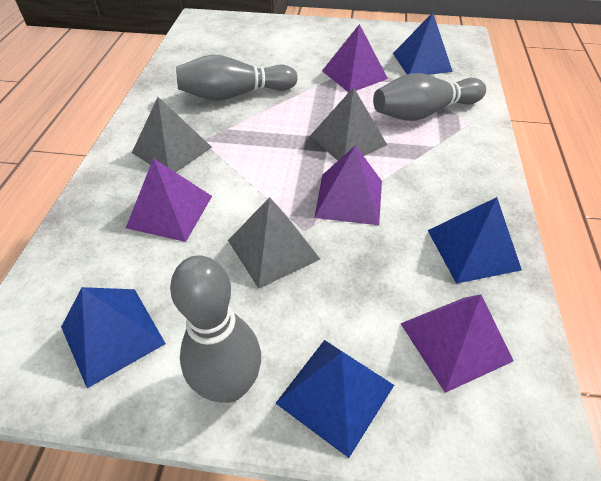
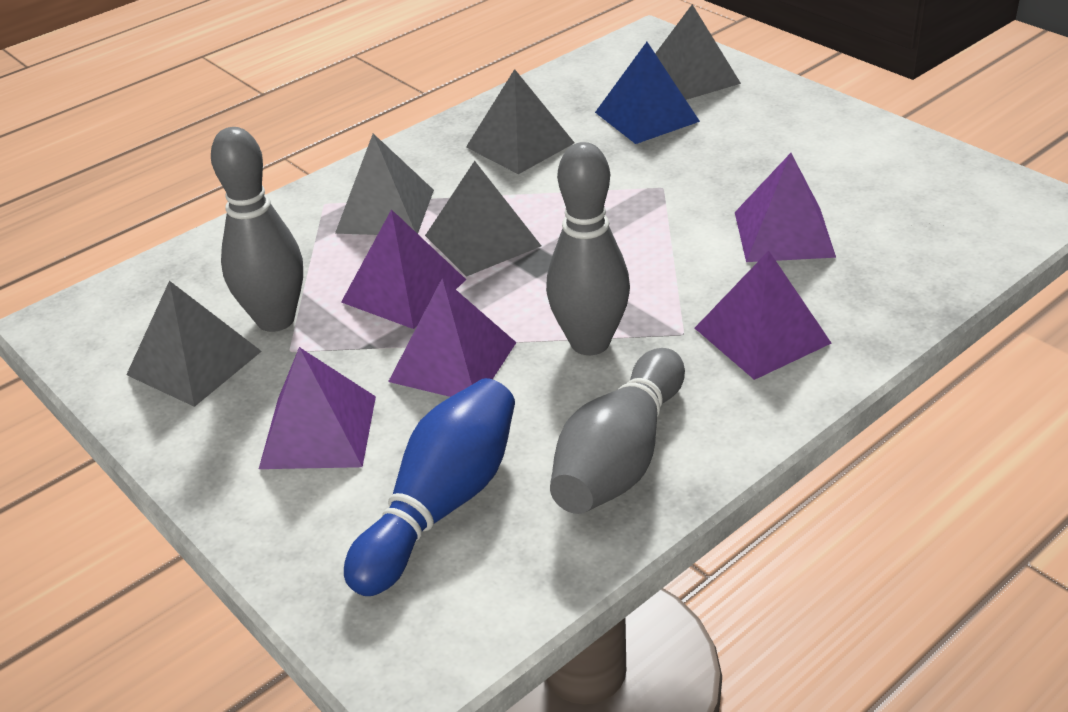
blue bowling pin: 0 -> 1
blue pyramid: 4 -> 1
grey pyramid: 3 -> 5
purple pyramid: 4 -> 5

